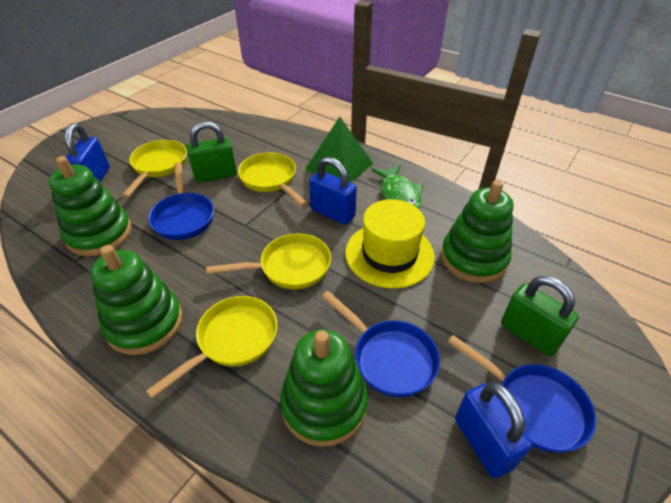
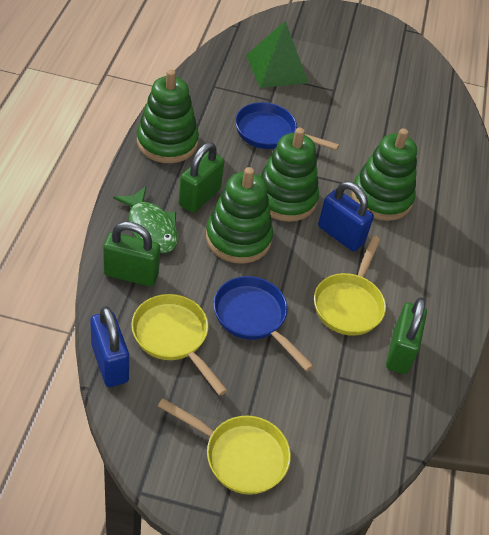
blue padlock: 3 -> 2
blue pan: 3 -> 2
green padlock: 2 -> 3
yellow hat: 1 -> 0
yellow pan: 4 -> 3

